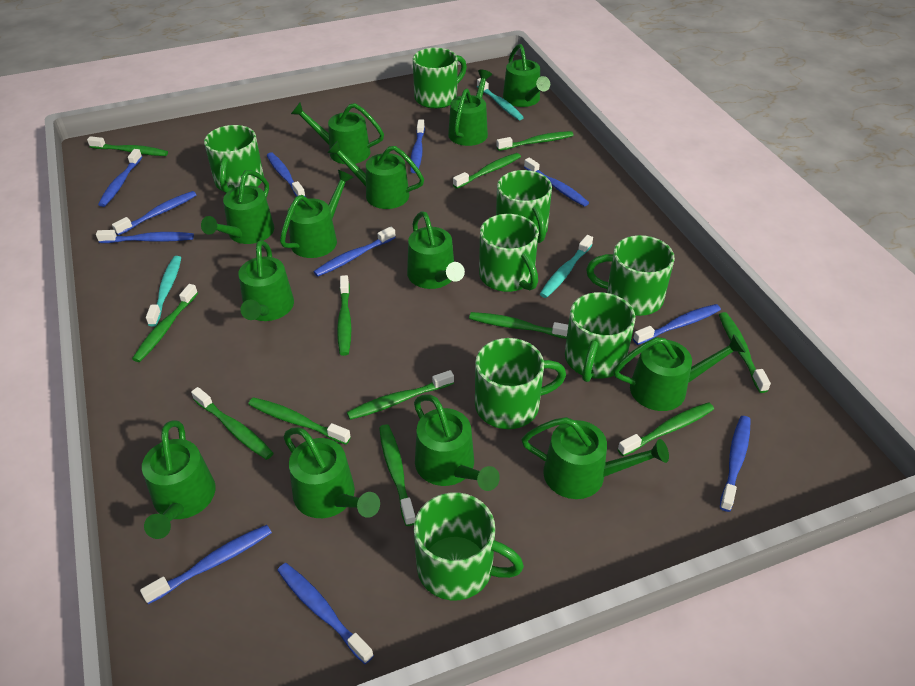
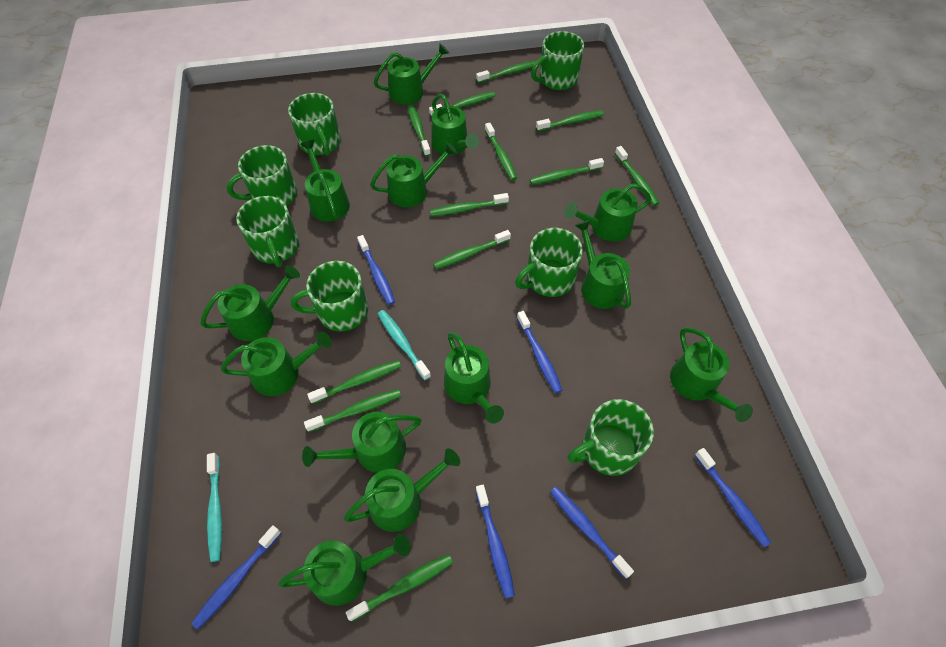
blue toothbrush: 11 -> 6
green mug: 8 -> 7
turquoise toothbrush: 3 -> 2

